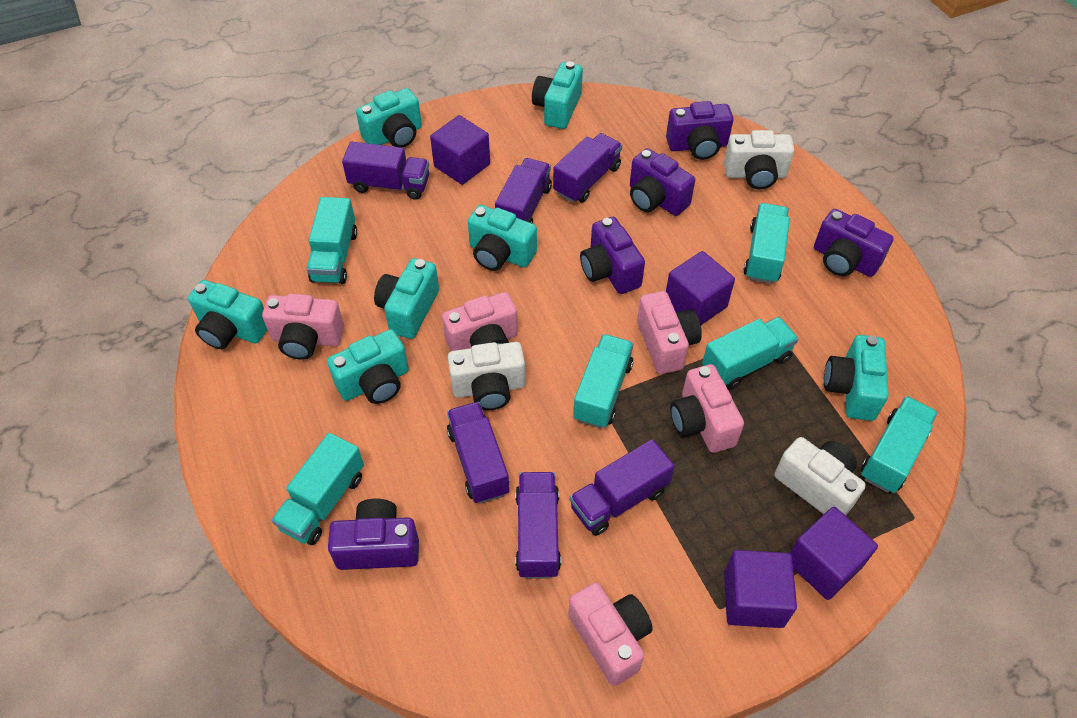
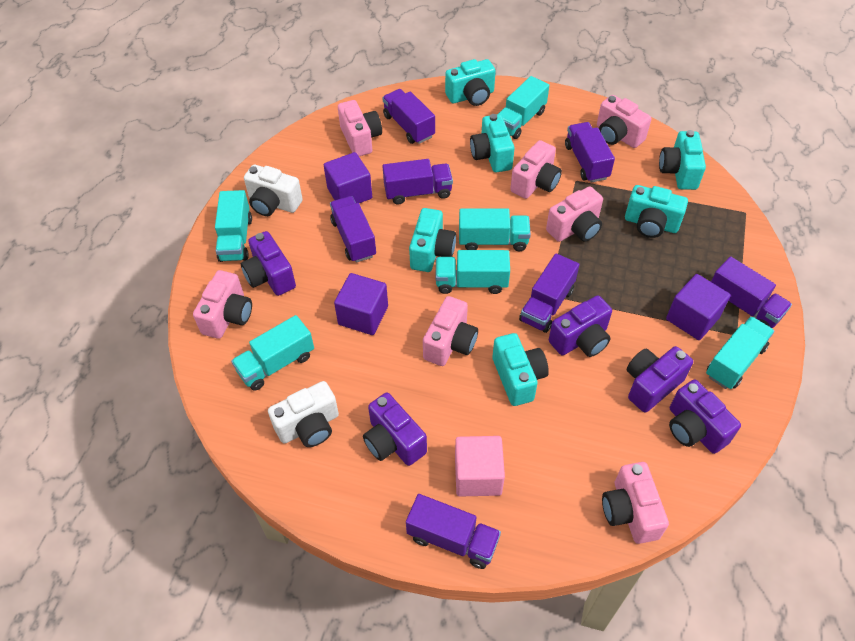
pink camera: 5 -> 7
pink cube: 0 -> 1
purple cube: 4 -> 3
purple truck: 6 -> 7
turquoise camera: 7 -> 6
white camera: 3 -> 2

